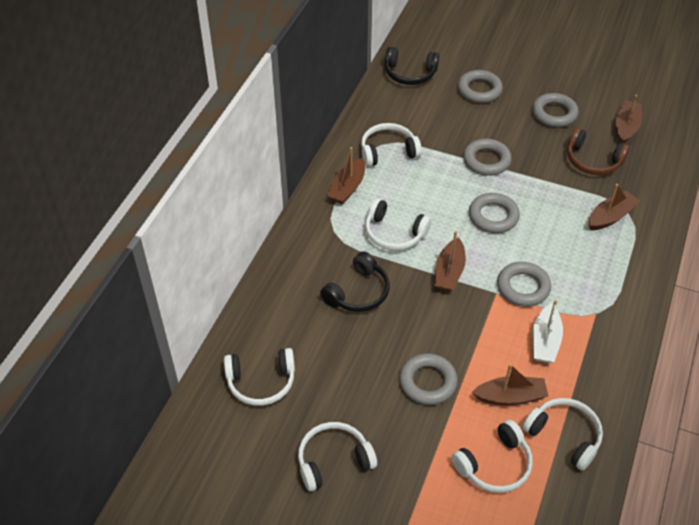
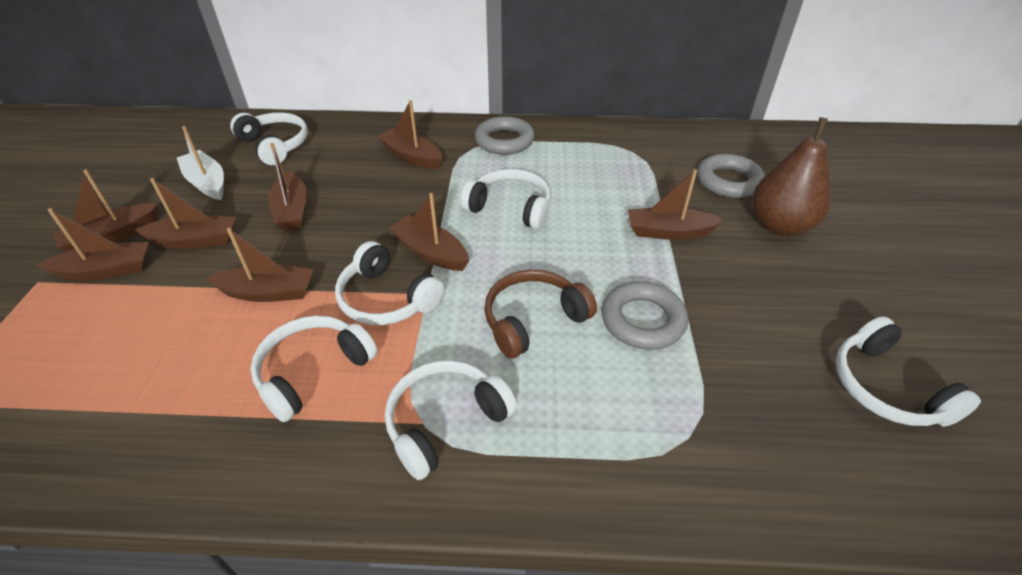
black headphones: 2 -> 0
brown boat: 5 -> 8
brown pear: 0 -> 1
grey ring: 6 -> 3

